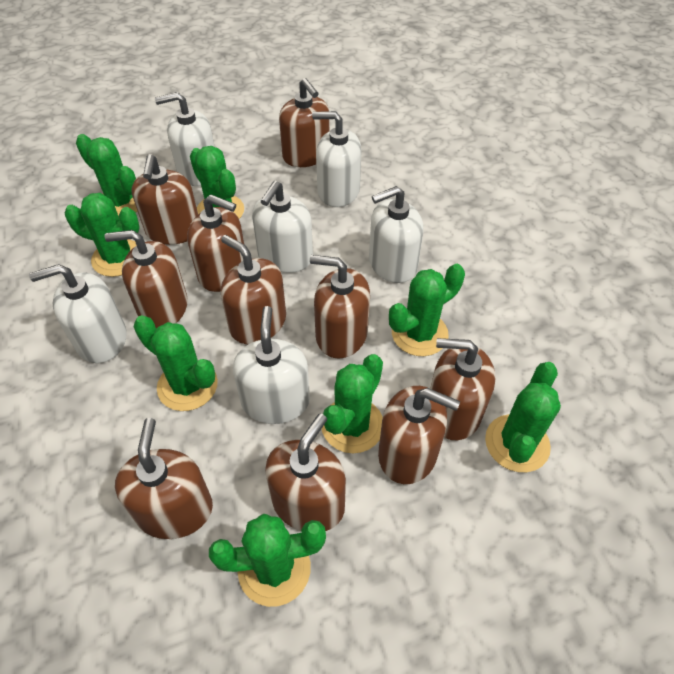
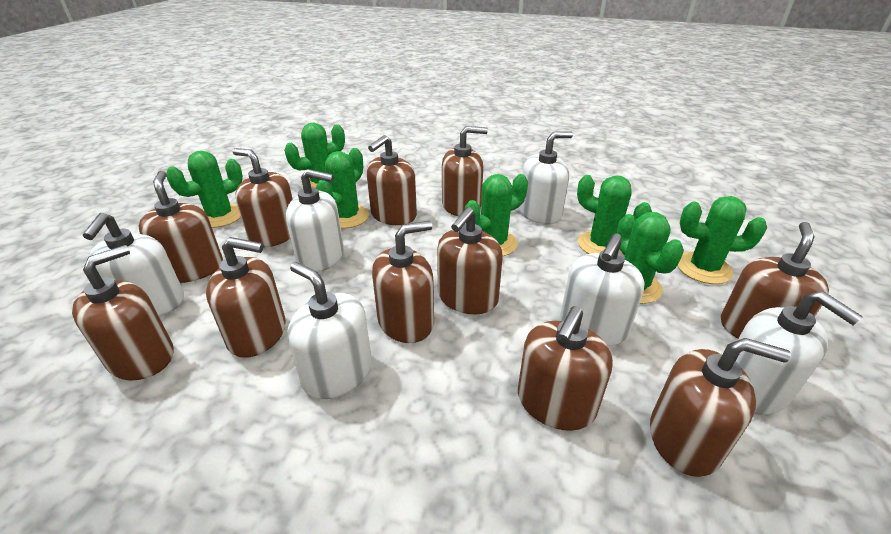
brown soap dispenser: 10 -> 11
green cactus: 8 -> 7

